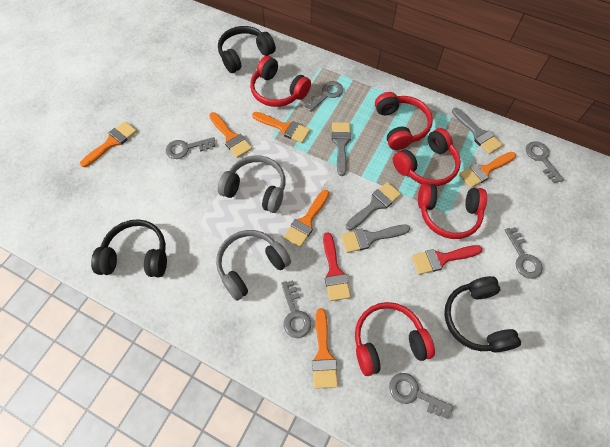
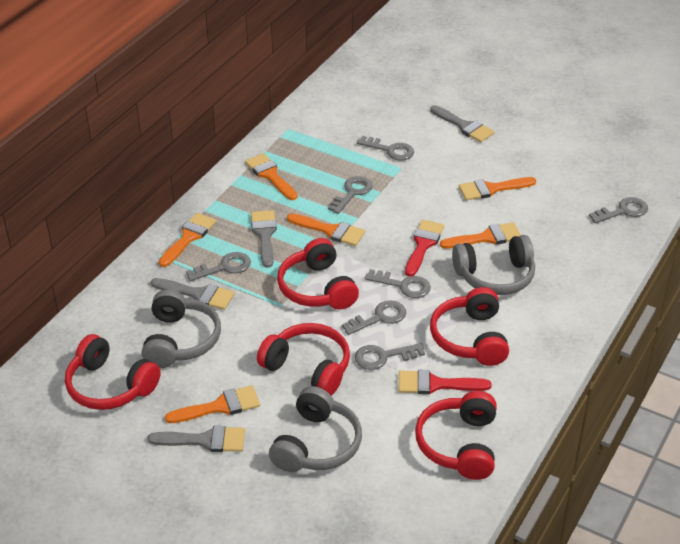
black headphones: 3 -> 0
grey headphones: 2 -> 3
grey key: 6 -> 7

